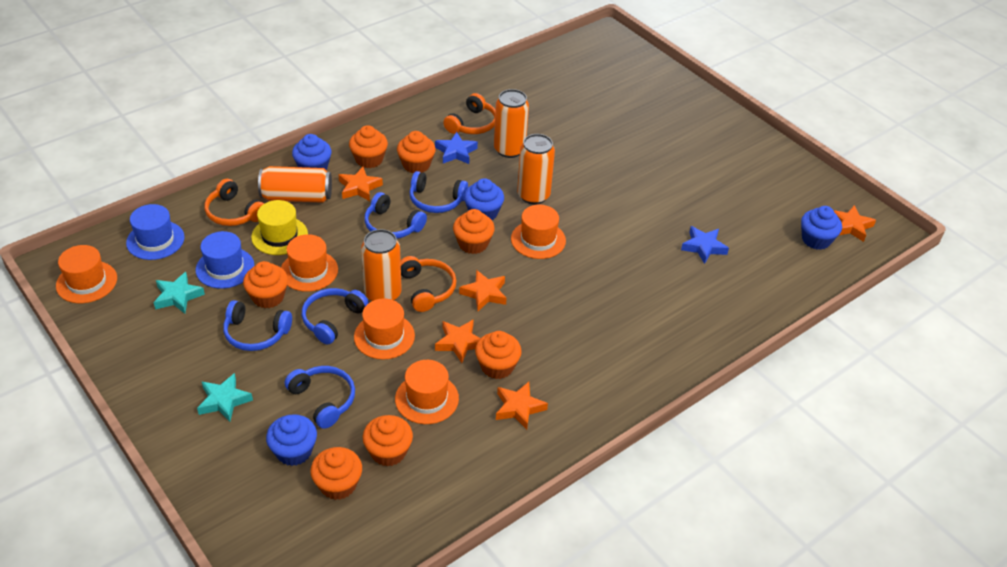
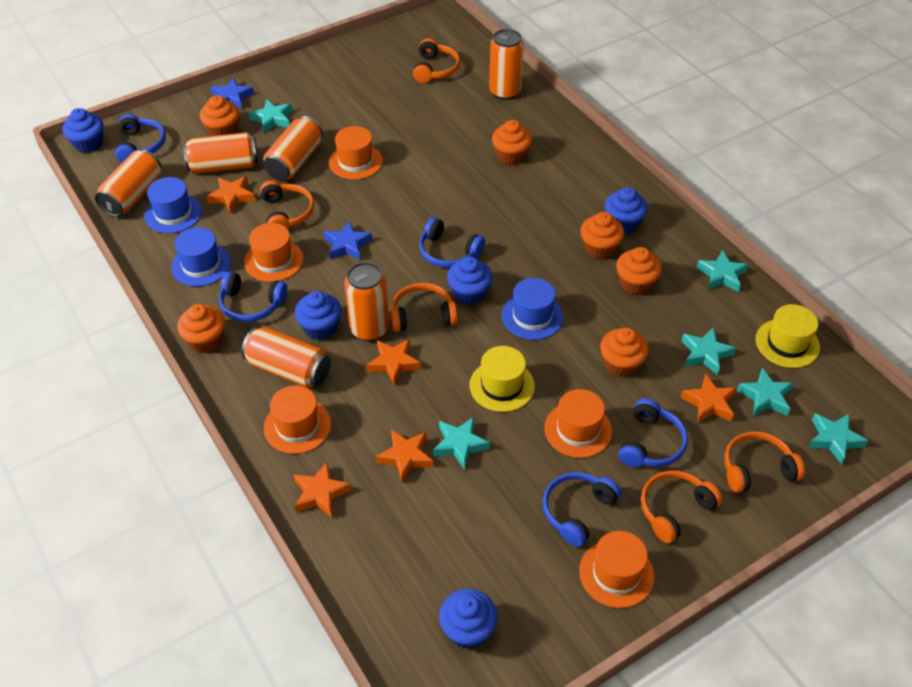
blue cupcake: 4 -> 5
blue hat: 2 -> 3
orange can: 4 -> 6
orange cupcake: 7 -> 6
orange headphones: 3 -> 5
turquoise star: 2 -> 6
yellow hat: 1 -> 2

